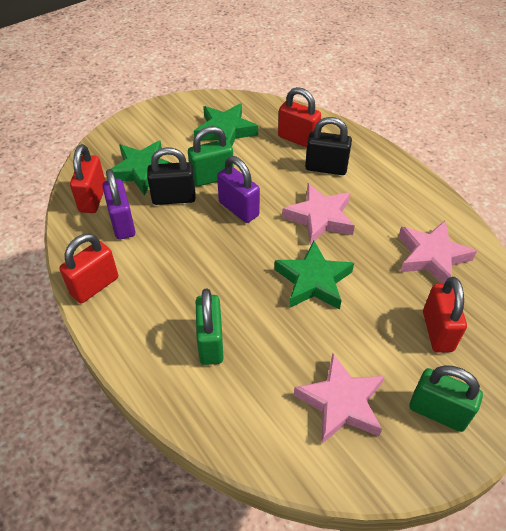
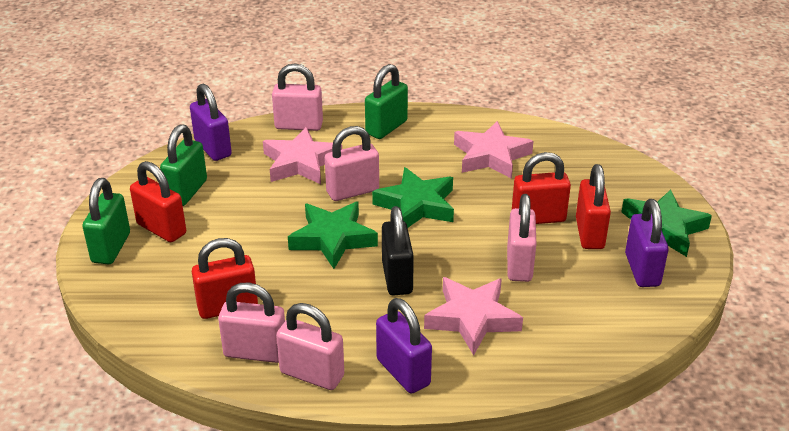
black padlock: 2 -> 1
pink padlock: 0 -> 5
purple padlock: 2 -> 3

